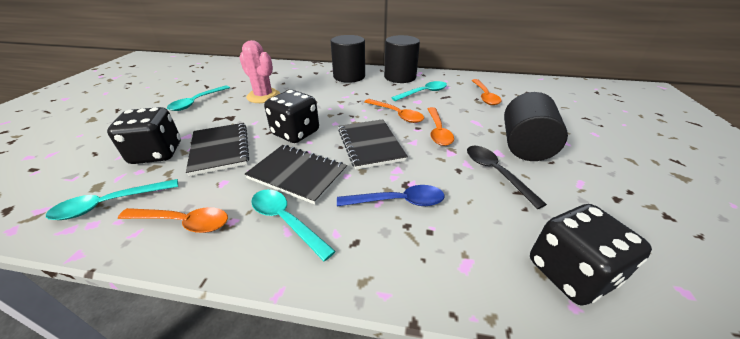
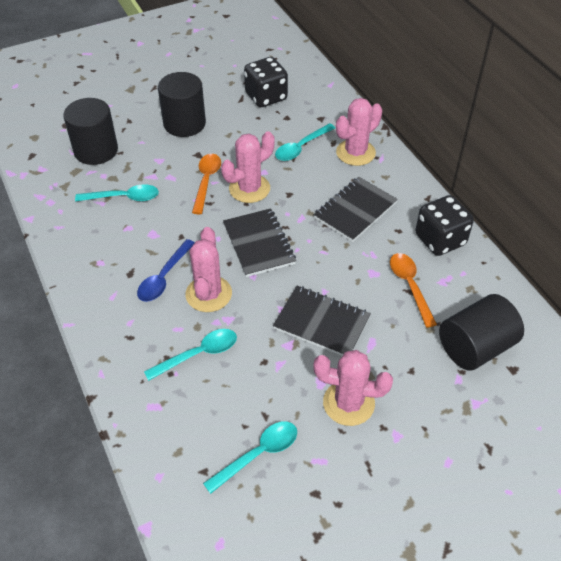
black dice: 3 -> 2
black spoon: 1 -> 0
orange spoon: 4 -> 2
pink cactus: 1 -> 4

